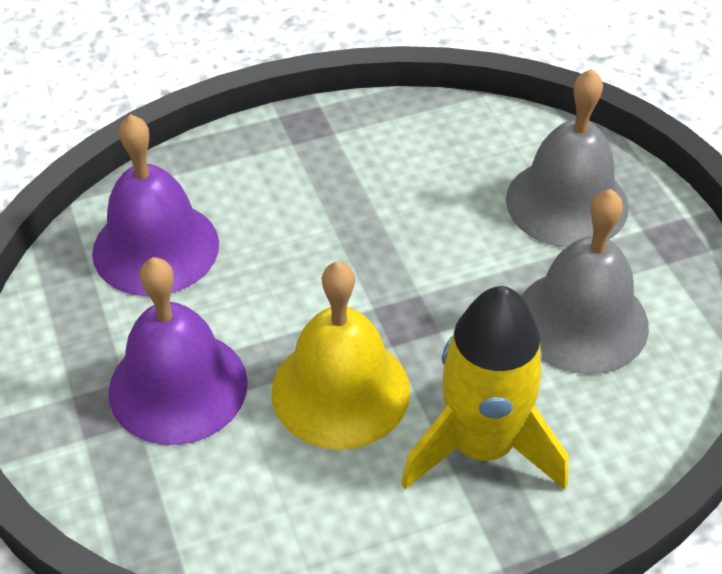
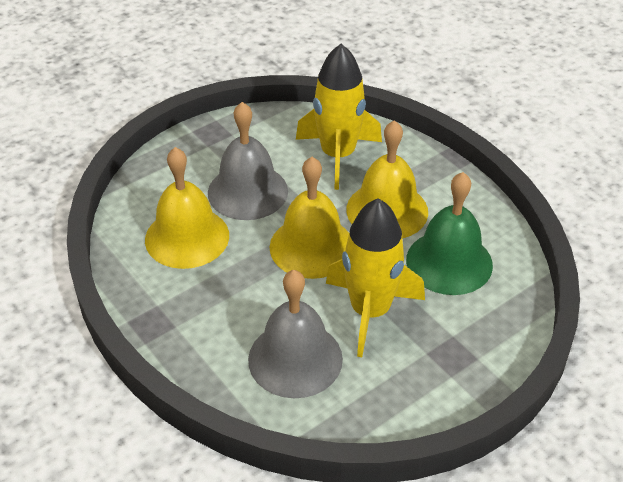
green bell: 0 -> 1
purple bell: 2 -> 0
yellow bell: 1 -> 3
yellow rocket: 1 -> 2

